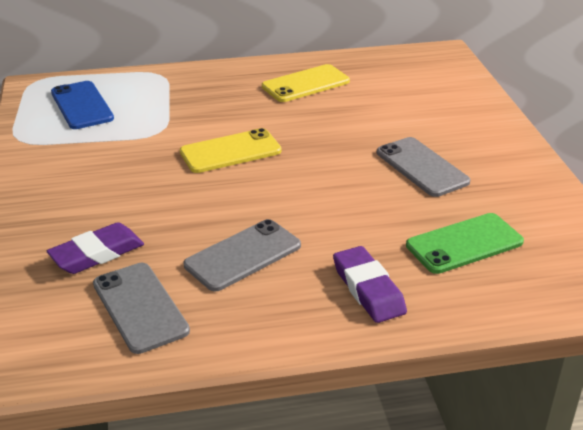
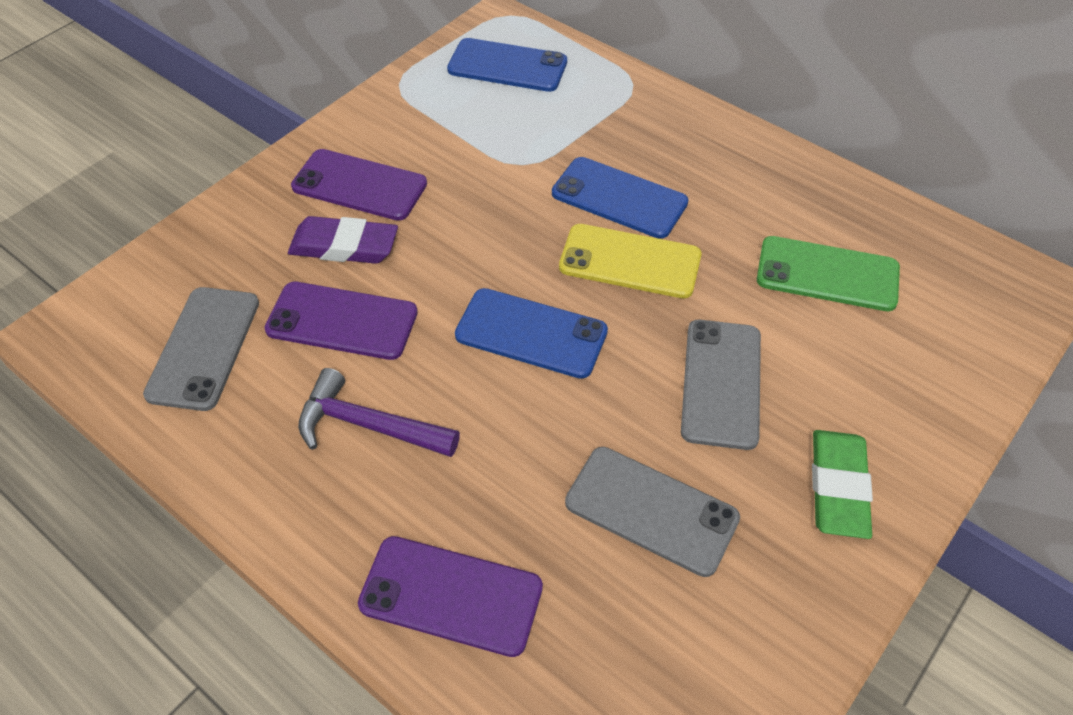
blue phone: 1 -> 3
green eraser: 0 -> 1
purple eraser: 2 -> 1
purple hammer: 0 -> 1
purple phone: 0 -> 3
yellow phone: 2 -> 1

